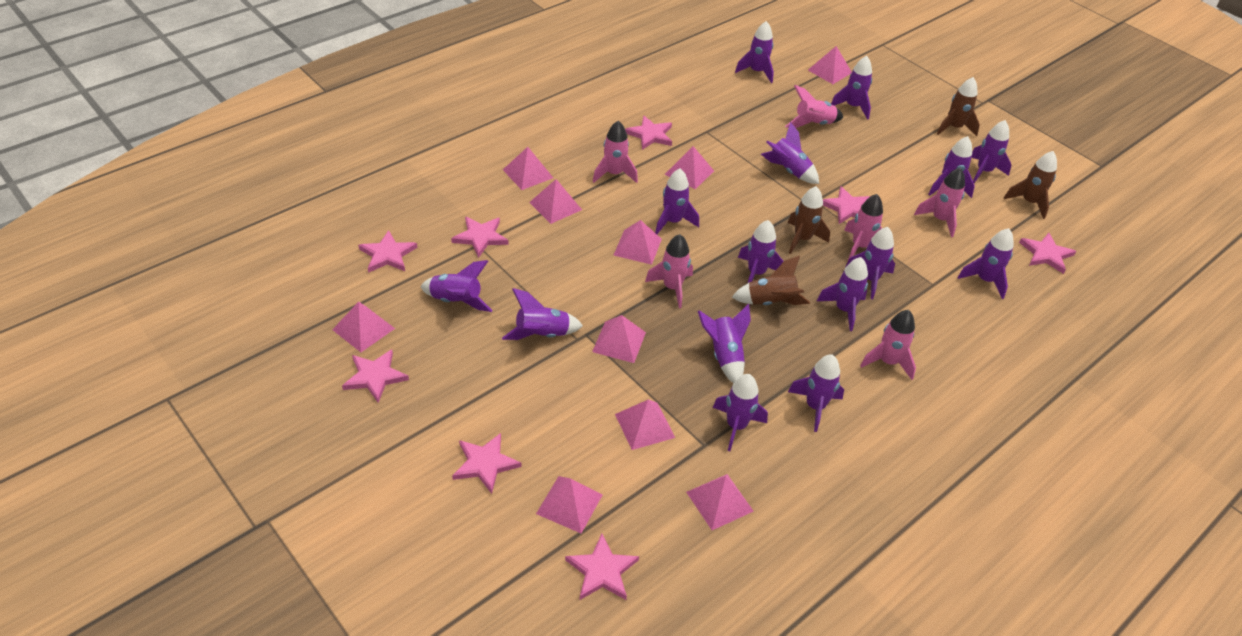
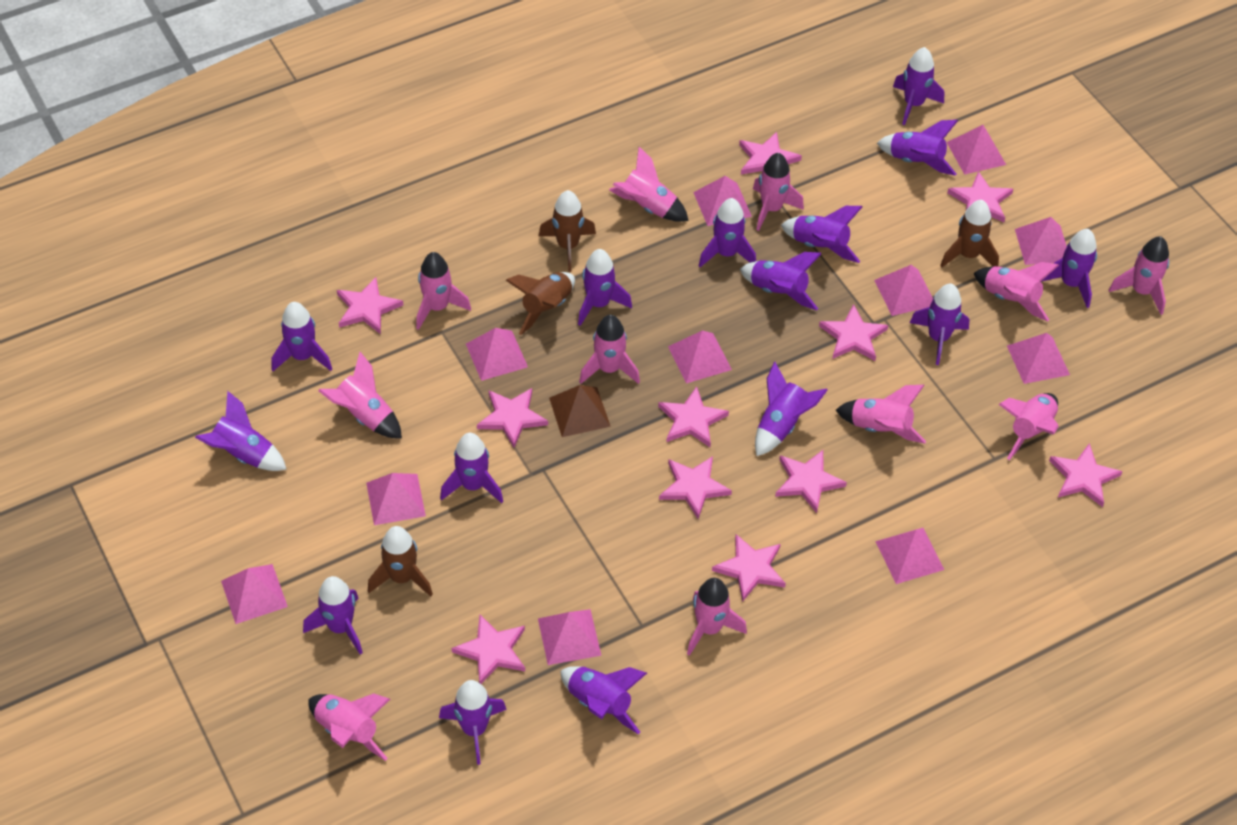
brown pyramid: 0 -> 1
pink pyramid: 10 -> 11
pink rocket: 6 -> 11
pink star: 8 -> 11

